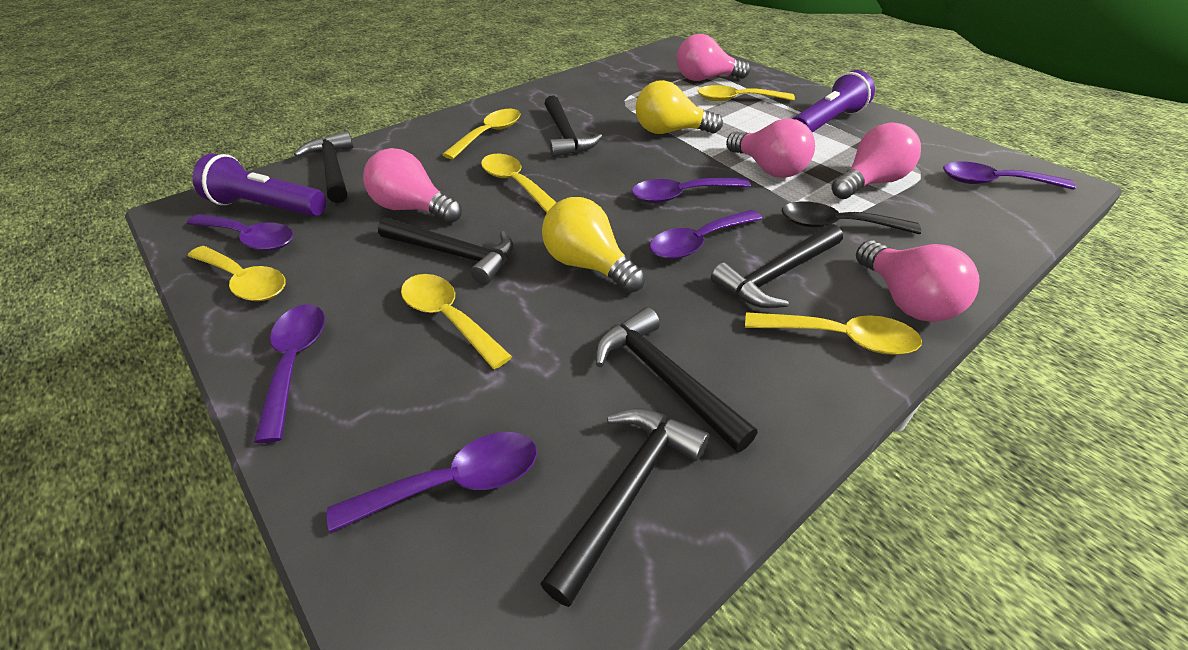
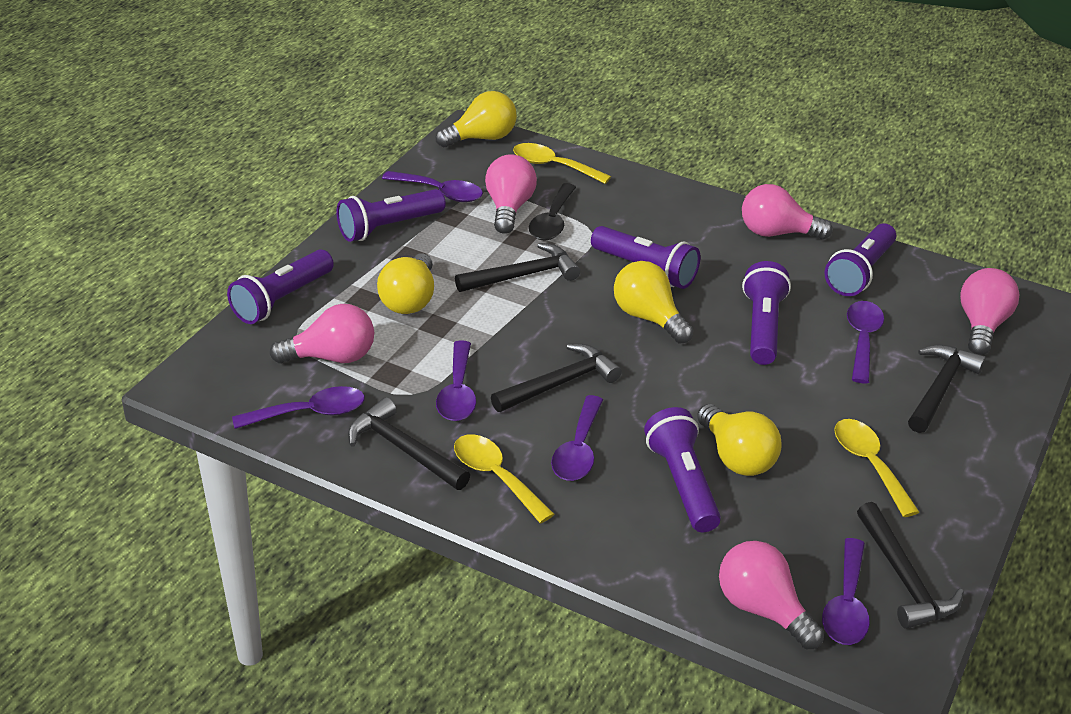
black hammer: 6 -> 5
purple flashlight: 2 -> 6
yellow light bulb: 2 -> 4
yellow spoon: 6 -> 3

